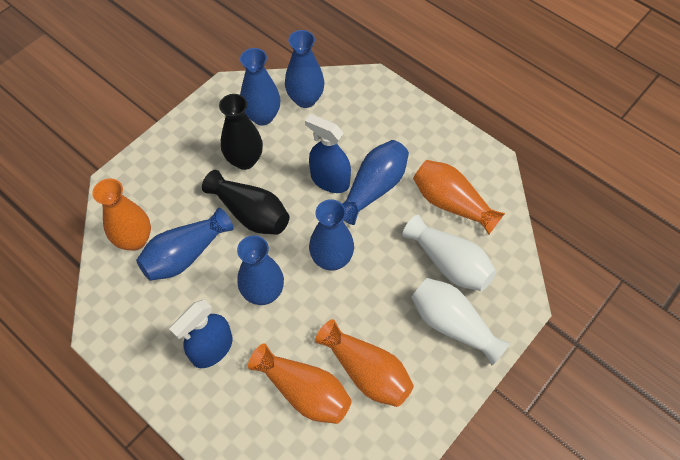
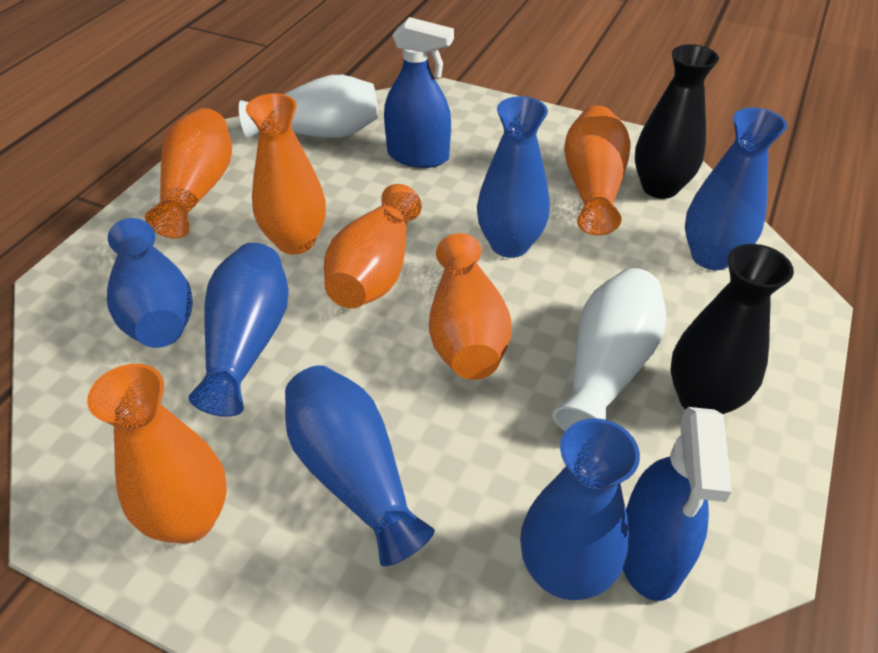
orange vase: 4 -> 6

